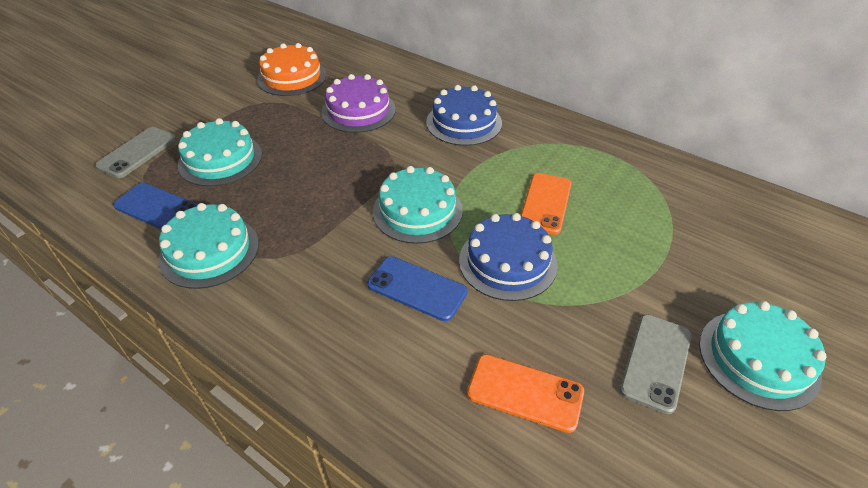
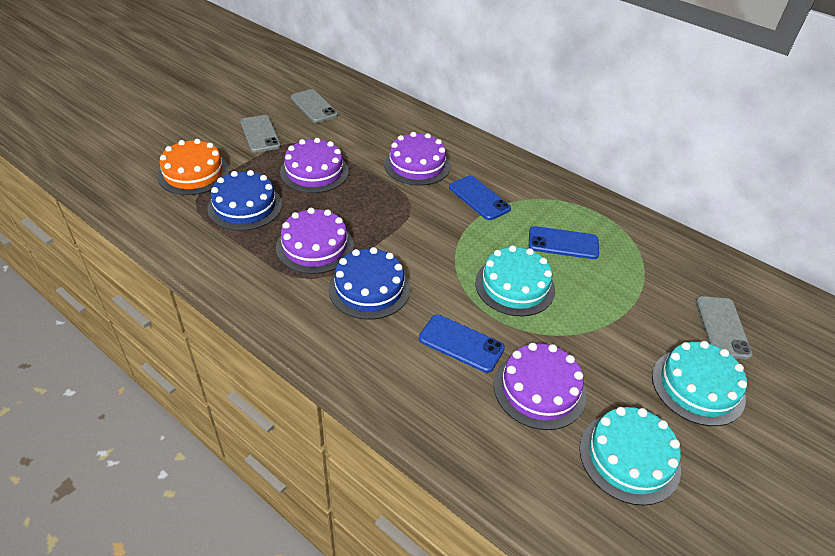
blue phone: 2 -> 3
grey phone: 2 -> 3
orange phone: 2 -> 0
purple cake: 1 -> 4
turquoise cake: 4 -> 3

